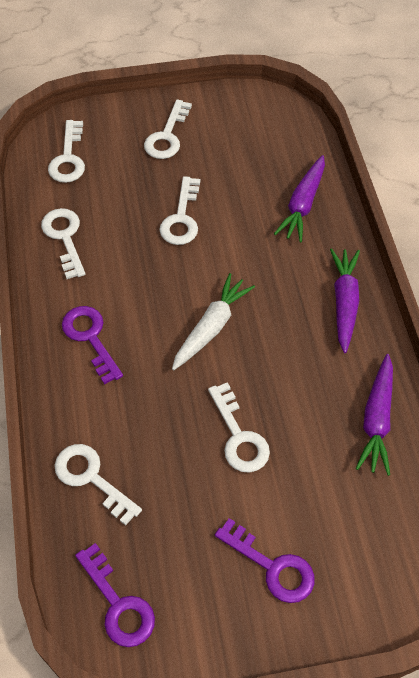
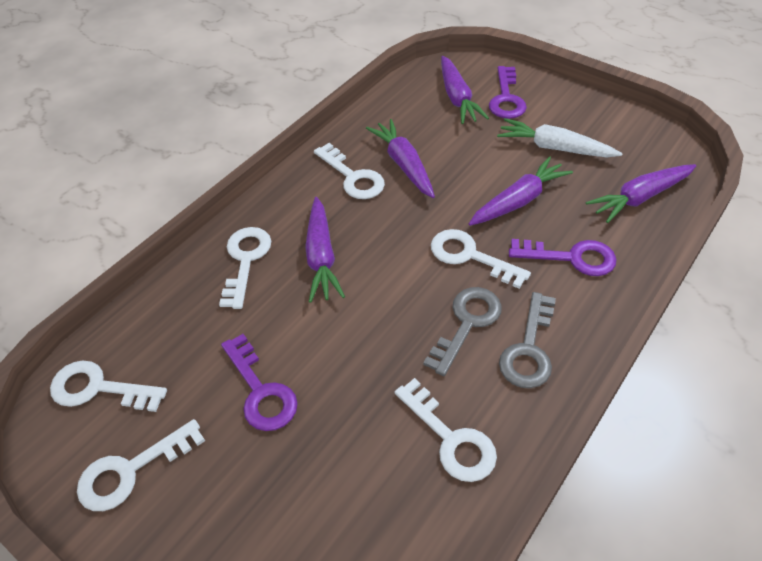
grey key: 0 -> 2
purple carrot: 3 -> 5

